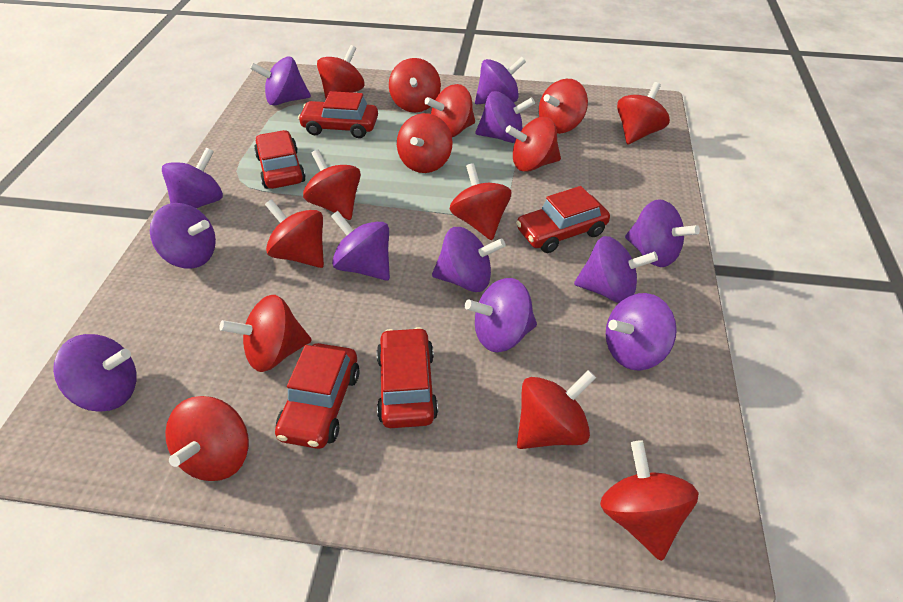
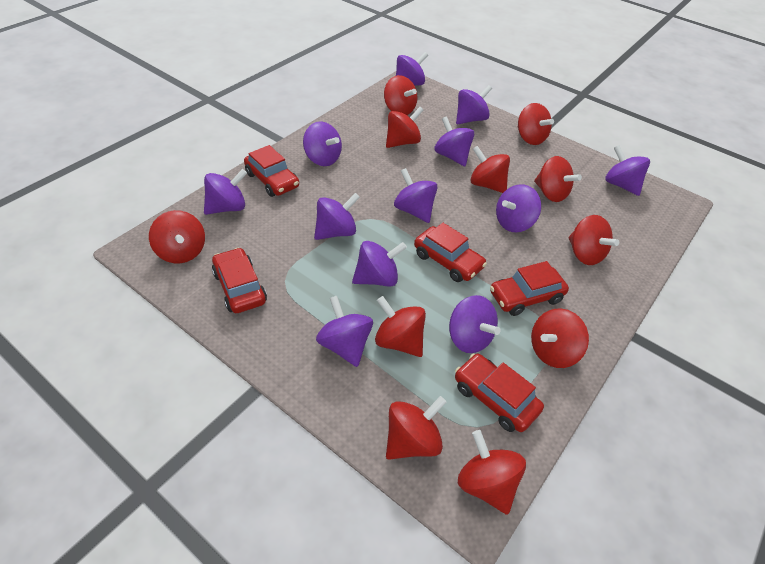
red spinning top: 14 -> 11

